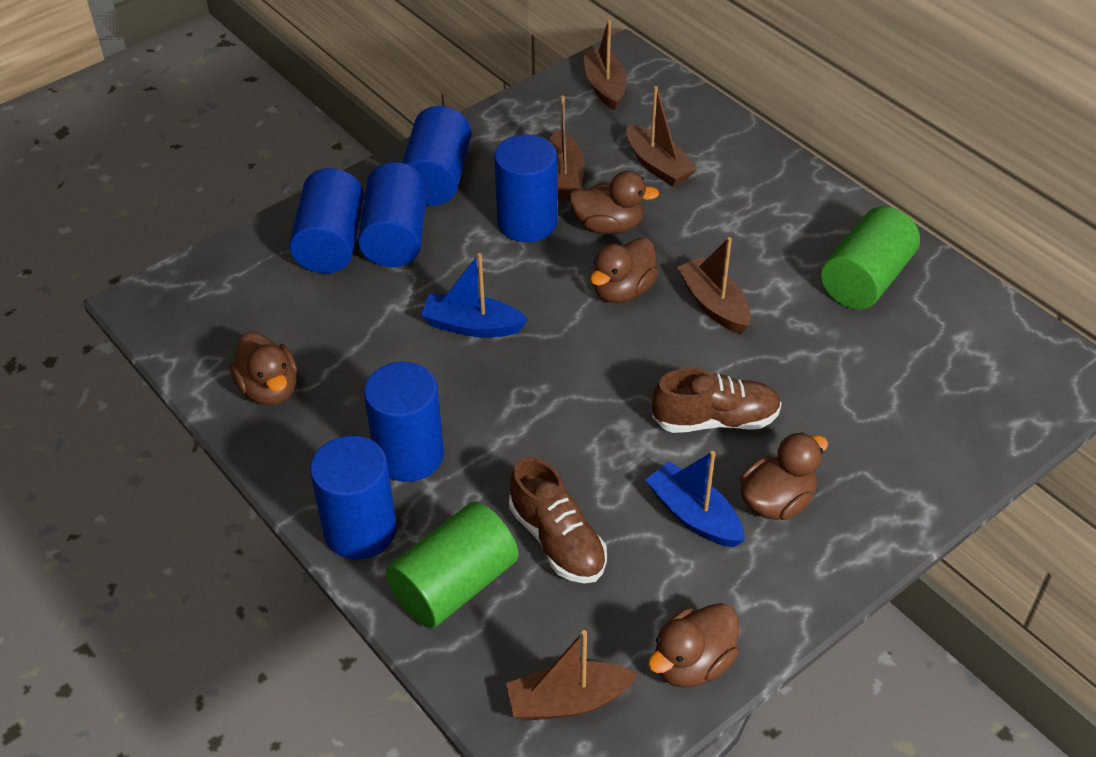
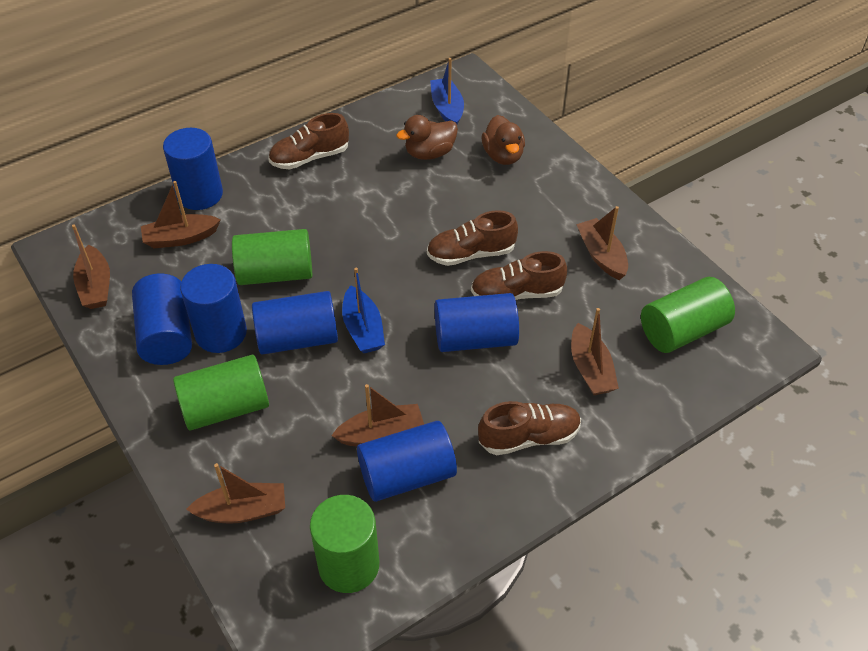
brown boat: 5 -> 6
brown duck: 5 -> 2
brown shoe: 2 -> 4
green cylinder: 2 -> 4

